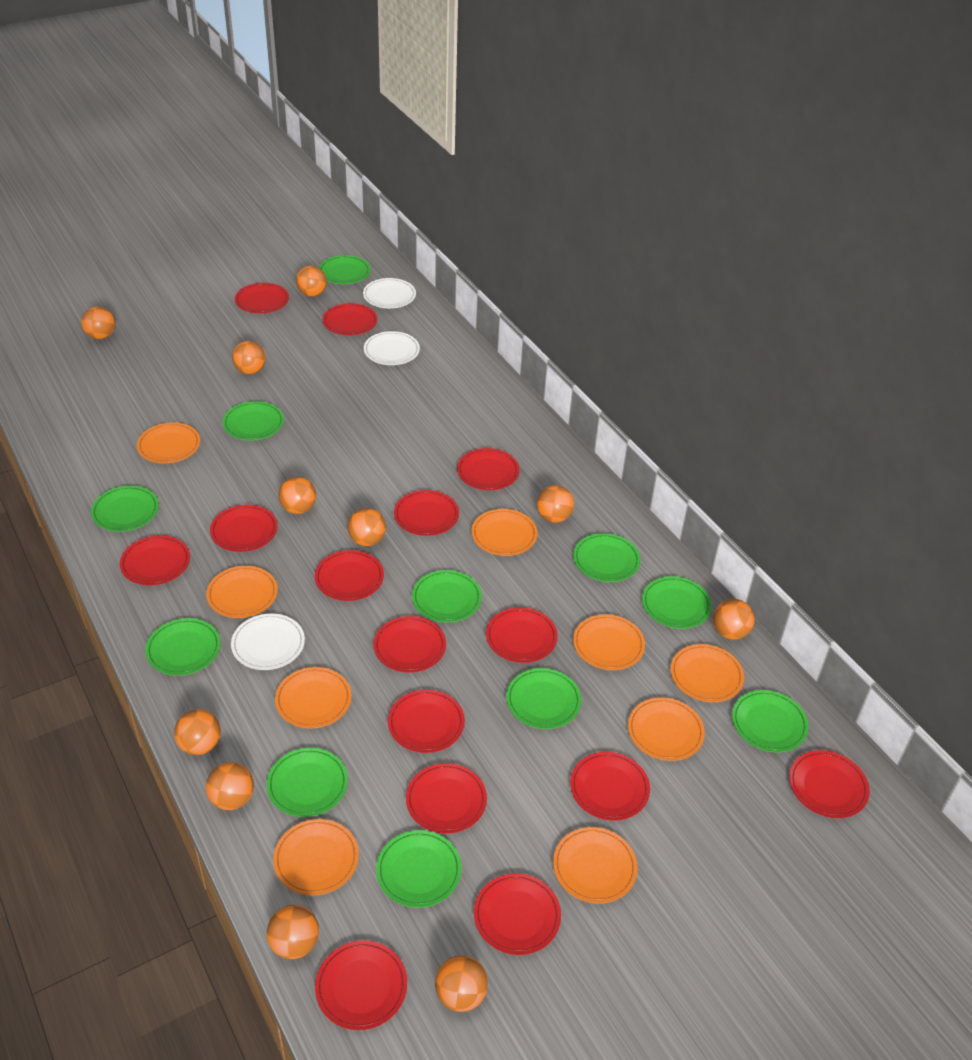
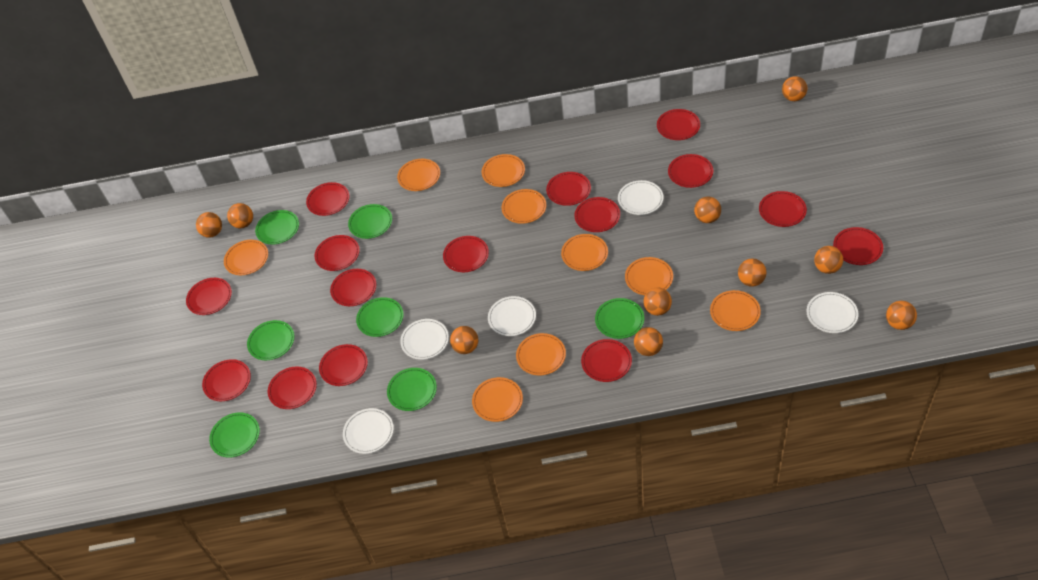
green plate: 11 -> 7
orange ball: 11 -> 10
white plate: 3 -> 5

